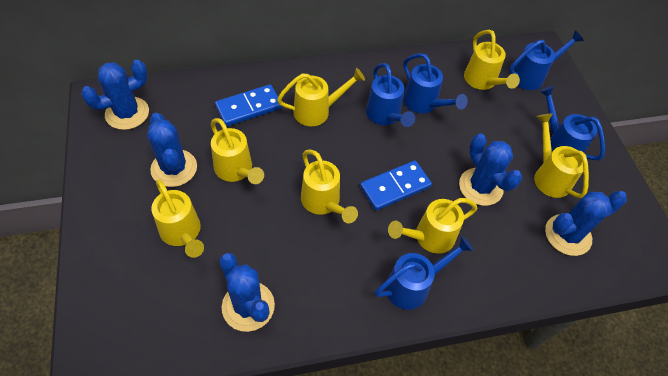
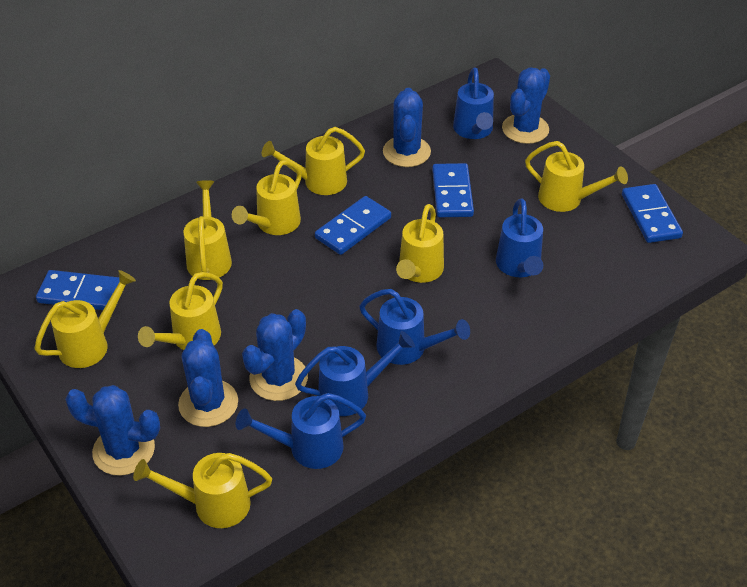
blue domino: 2 -> 4
yellow watering can: 7 -> 8

